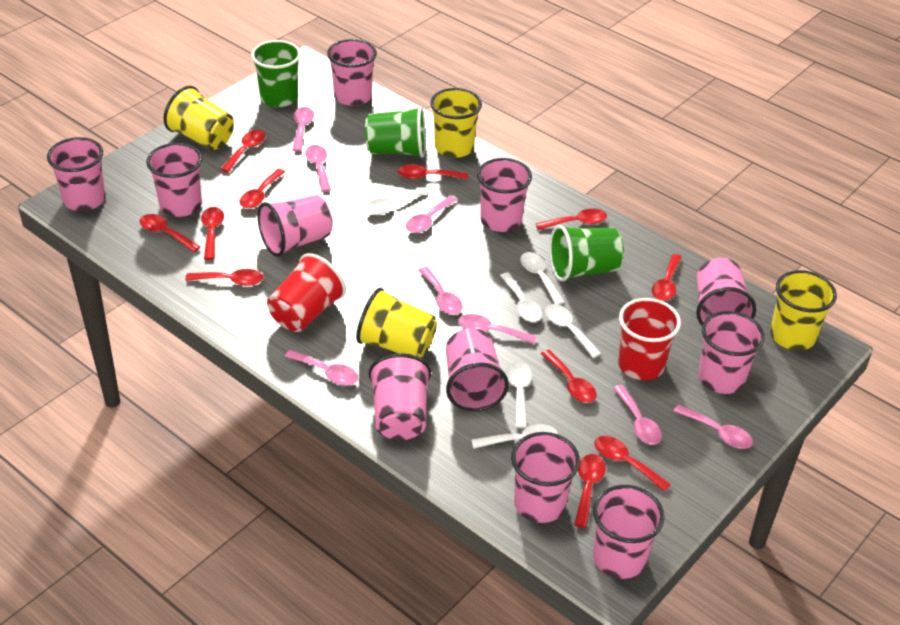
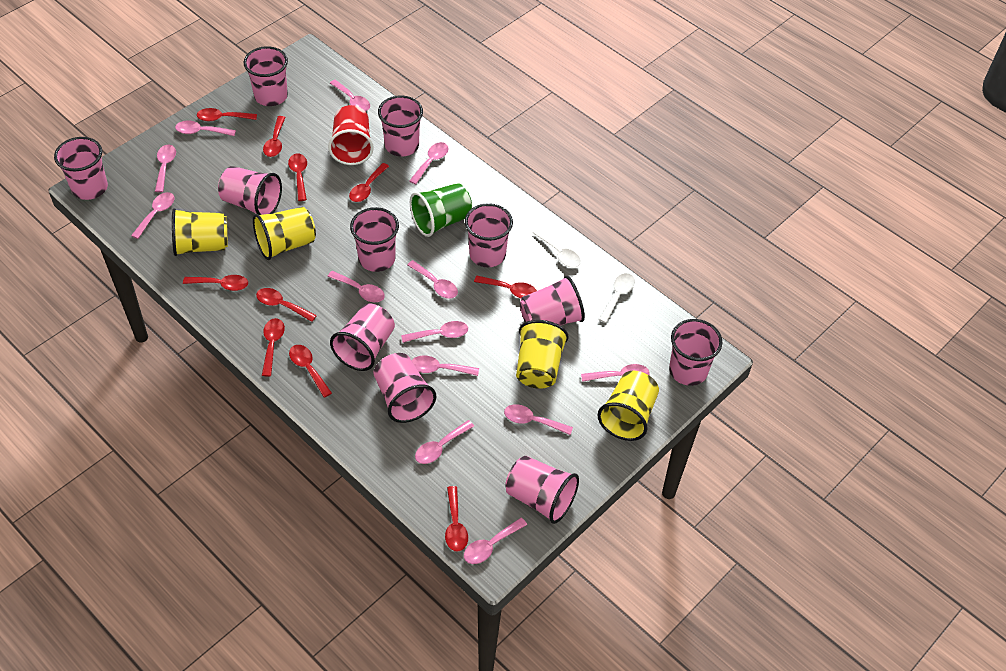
green cup: 3 -> 1
pink spoon: 8 -> 13
red cup: 2 -> 1
red spoon: 11 -> 10
white spoon: 6 -> 2

